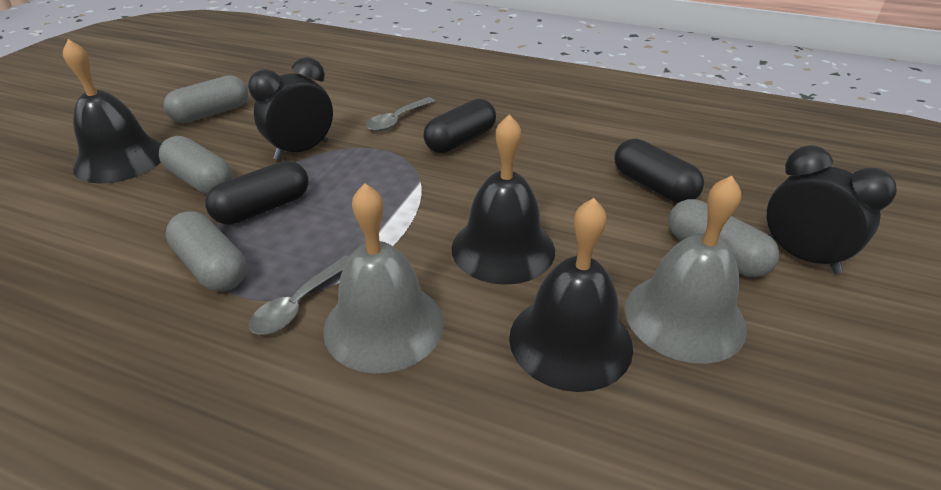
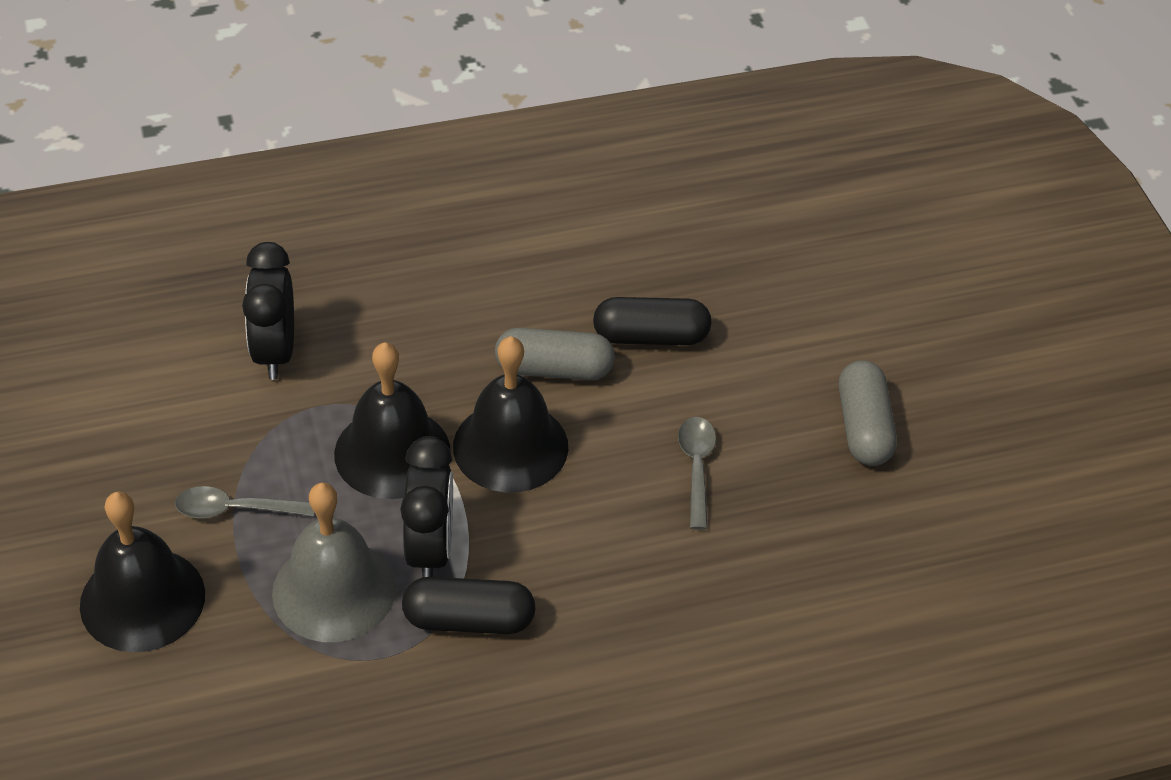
black capsule: 3 -> 2
grey bell: 2 -> 1
grey capsule: 4 -> 2

